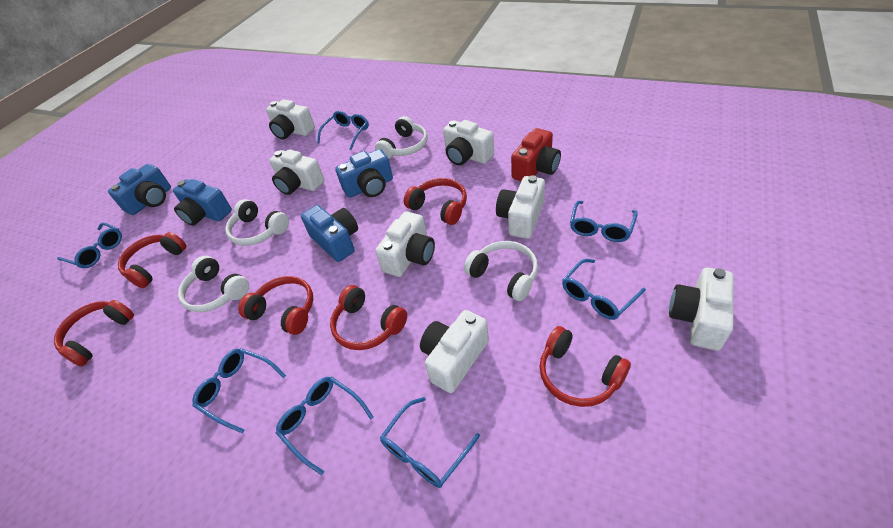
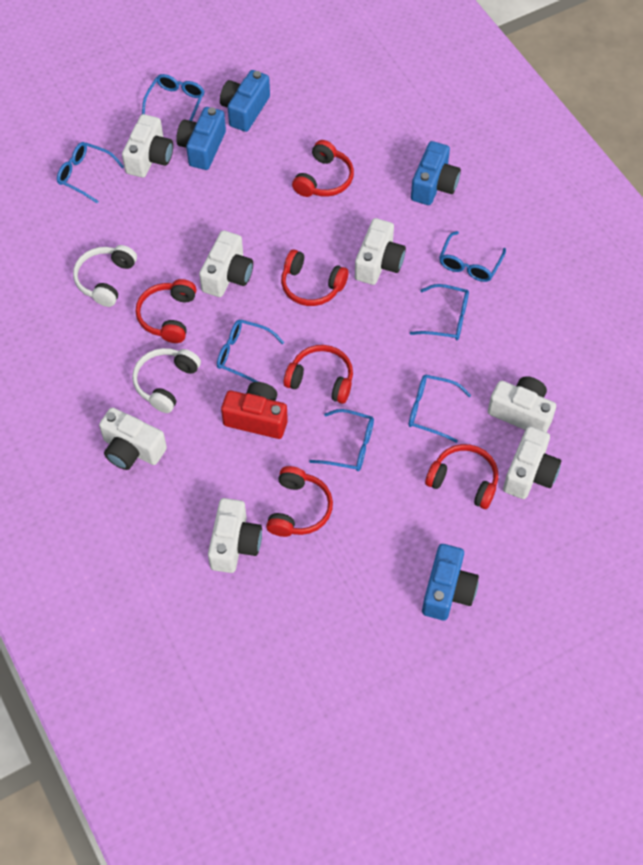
white headphones: 4 -> 2

